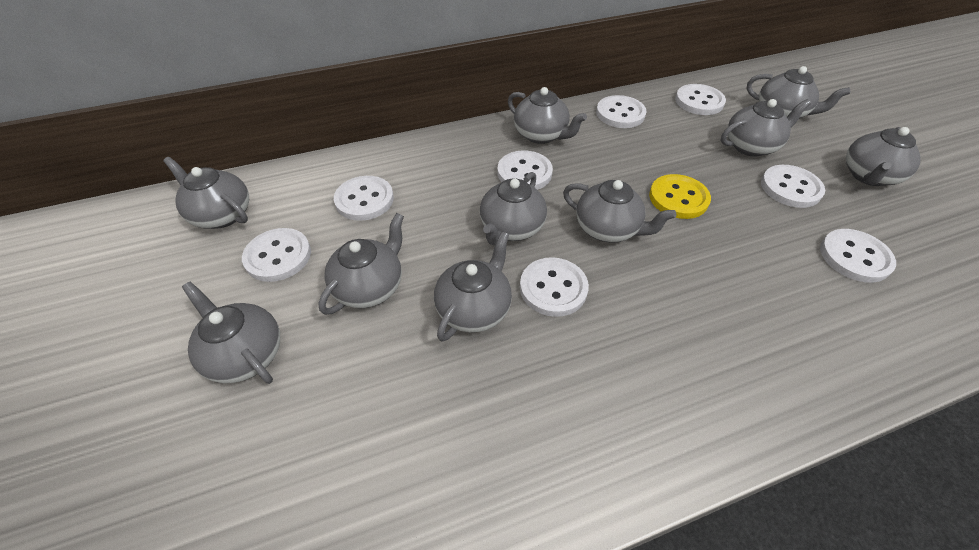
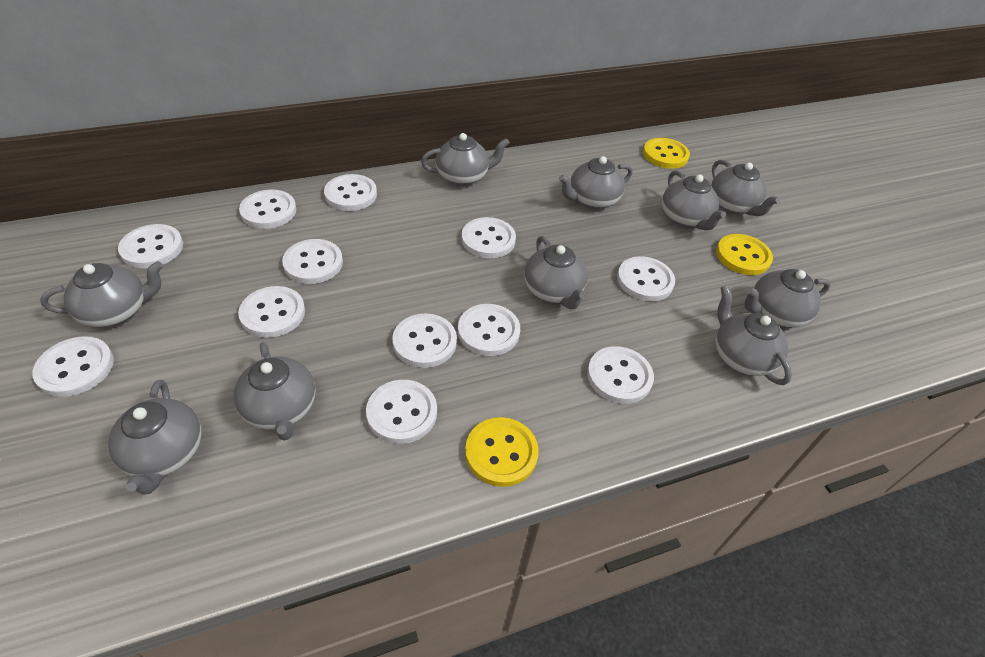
white button: 8 -> 12
yellow button: 1 -> 3

